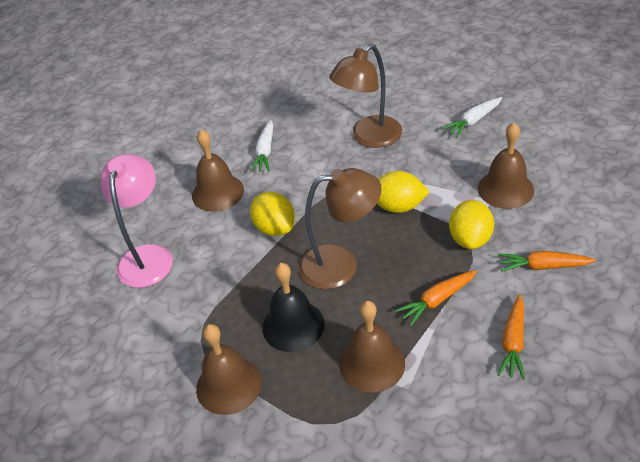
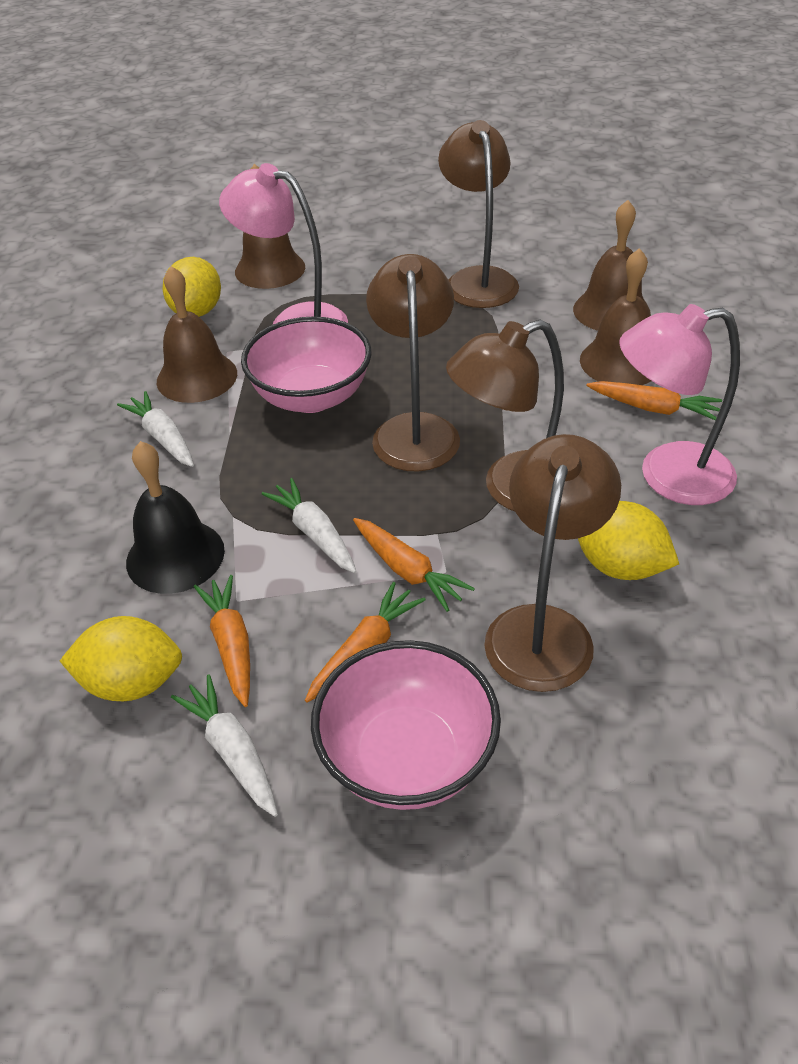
brown lamp: 2 -> 4
orange carrot: 3 -> 4
pink bowl: 0 -> 2
pink lamp: 1 -> 2
white carrot: 2 -> 3

